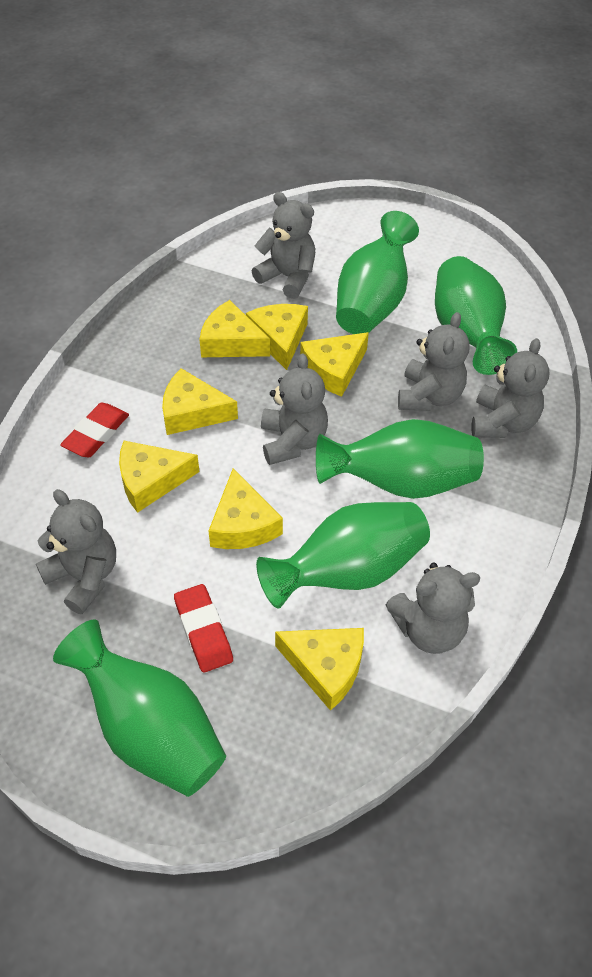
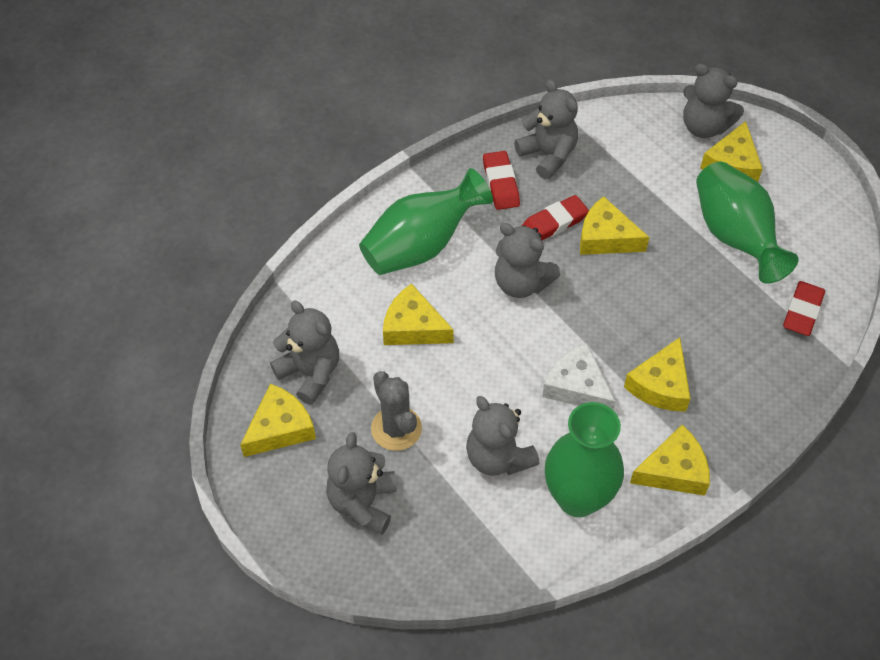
green vase: 5 -> 3
grey cactus: 0 -> 1
red eraser: 2 -> 3
white cheese: 0 -> 1
yellow cheese: 7 -> 6

